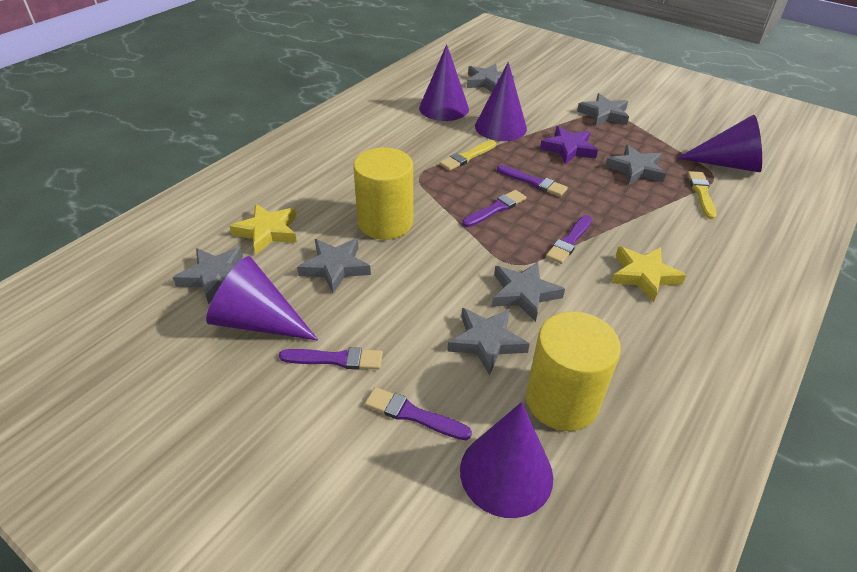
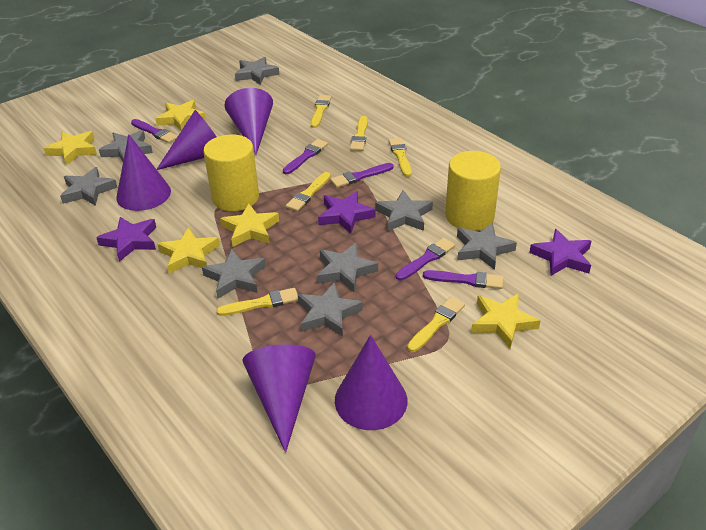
grey star: 7 -> 8
purple star: 1 -> 3
yellow brush: 2 -> 6
yellow star: 2 -> 5

